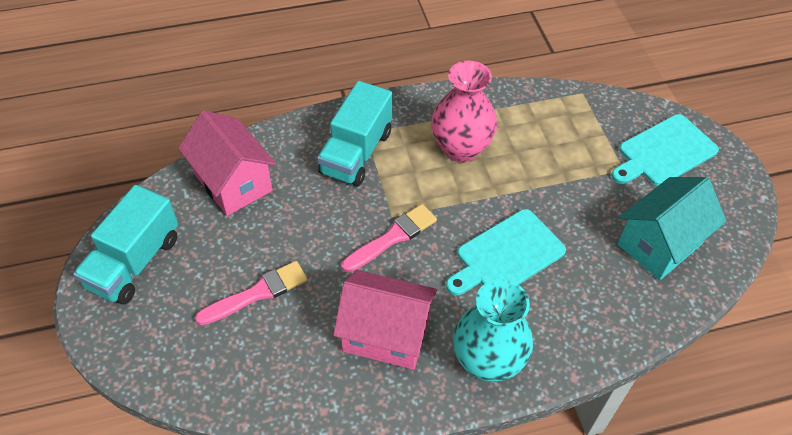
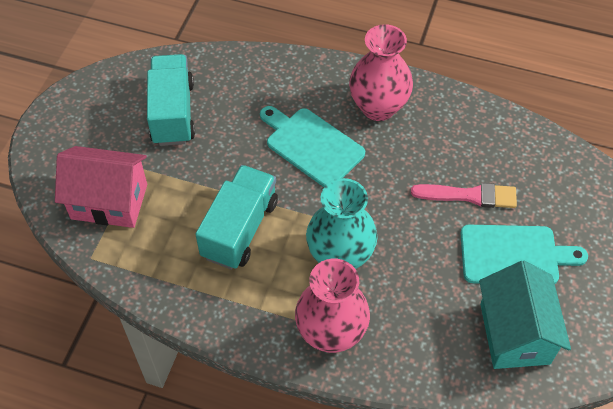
pink brush: 2 -> 1
pink house: 2 -> 1
pink vase: 1 -> 2

